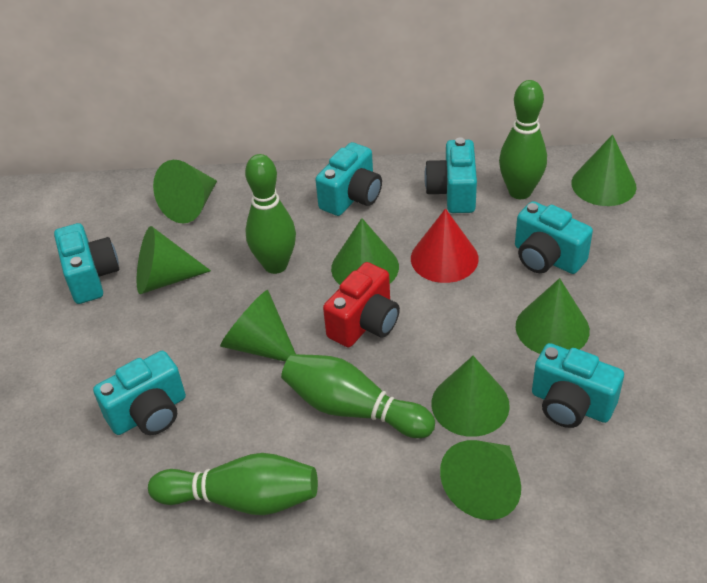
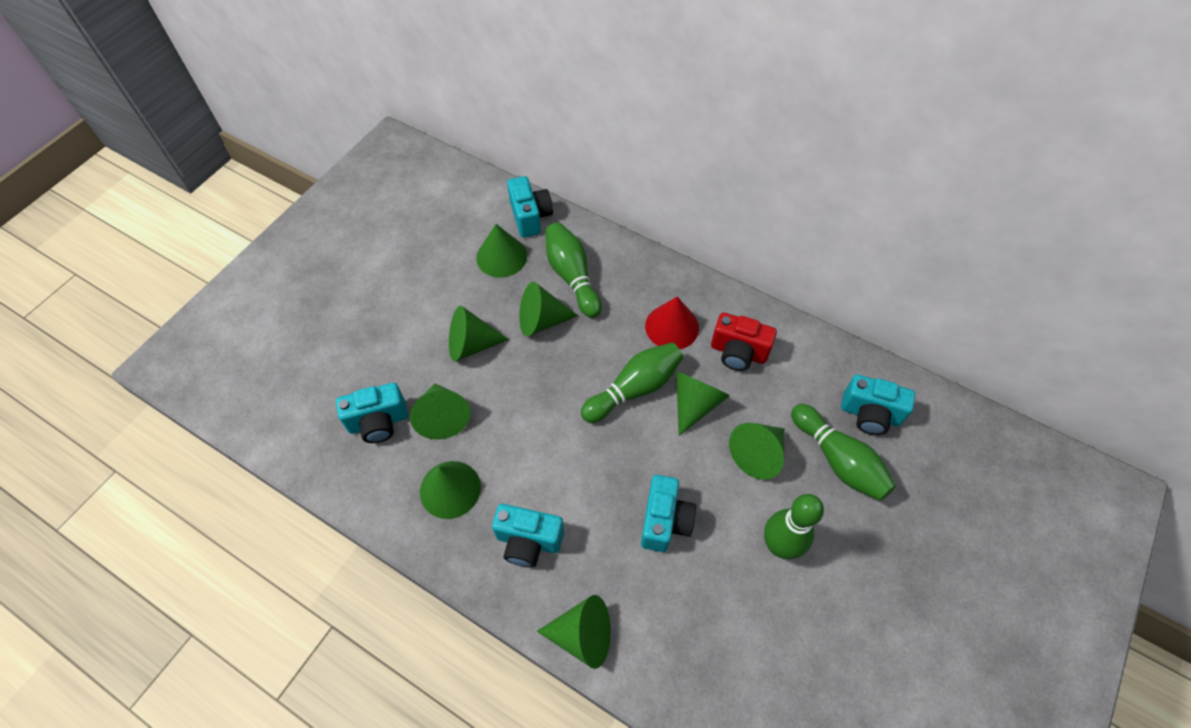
turquoise camera: 6 -> 5

